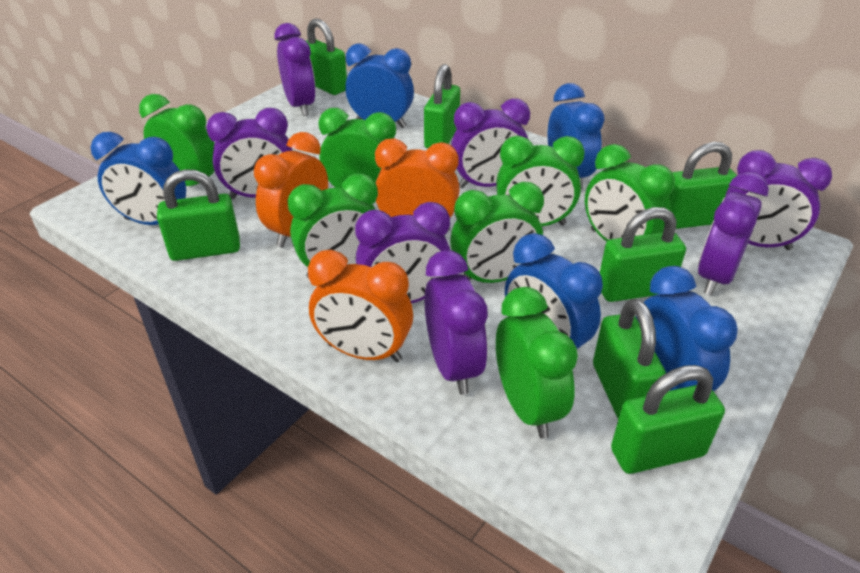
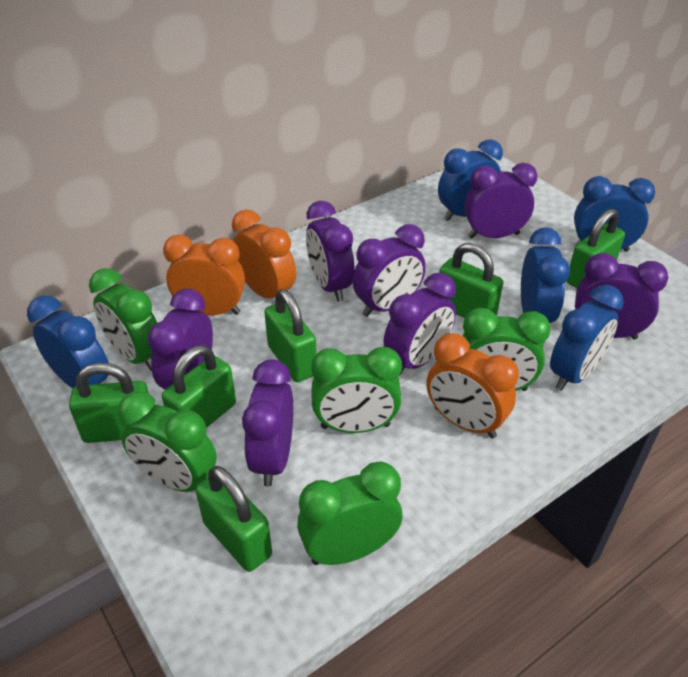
green clock: 7 -> 5
green padlock: 7 -> 6

